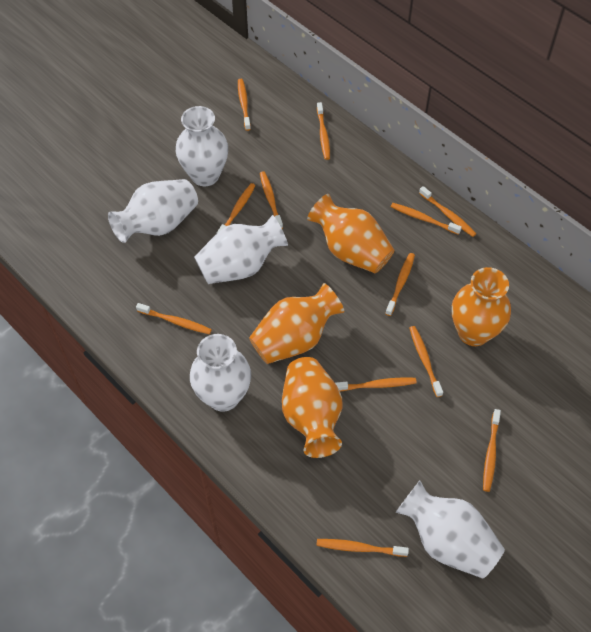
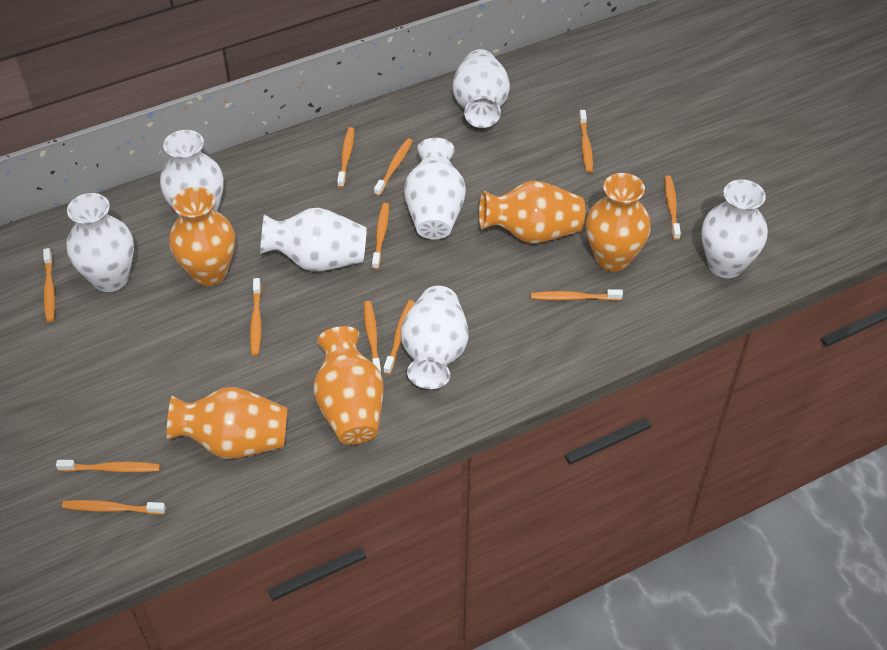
orange vase: 4 -> 5
white vase: 5 -> 7

